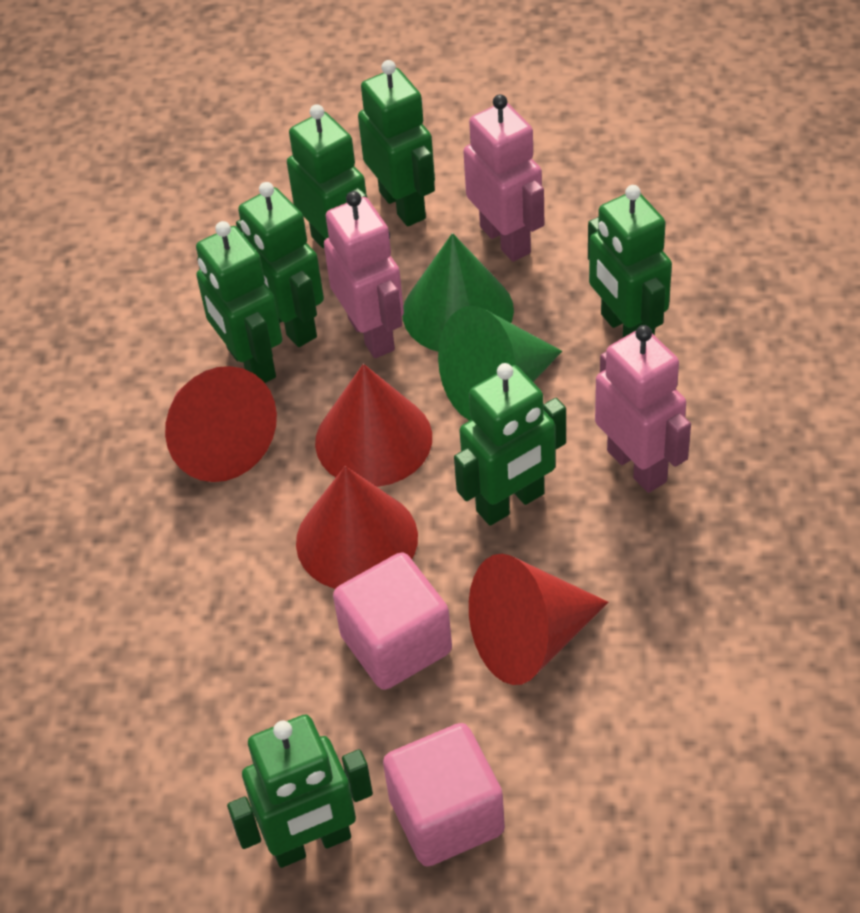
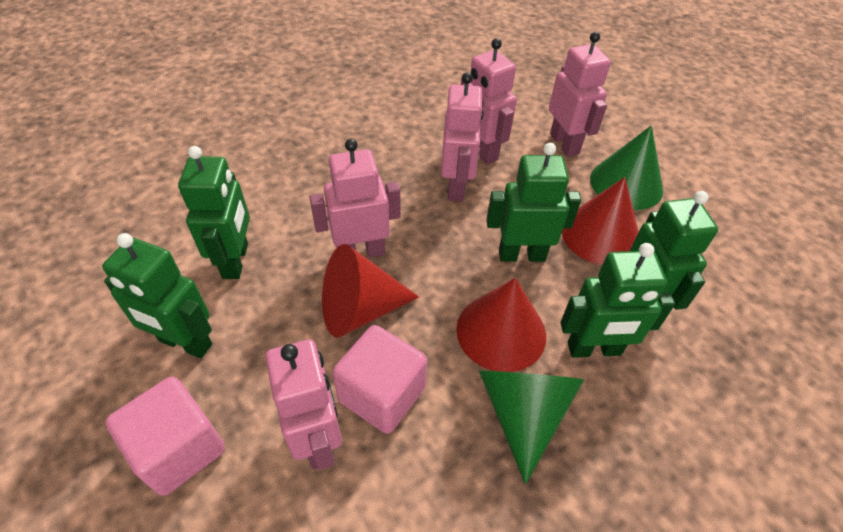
green robot: 7 -> 5
pink robot: 3 -> 5
red cone: 4 -> 3

